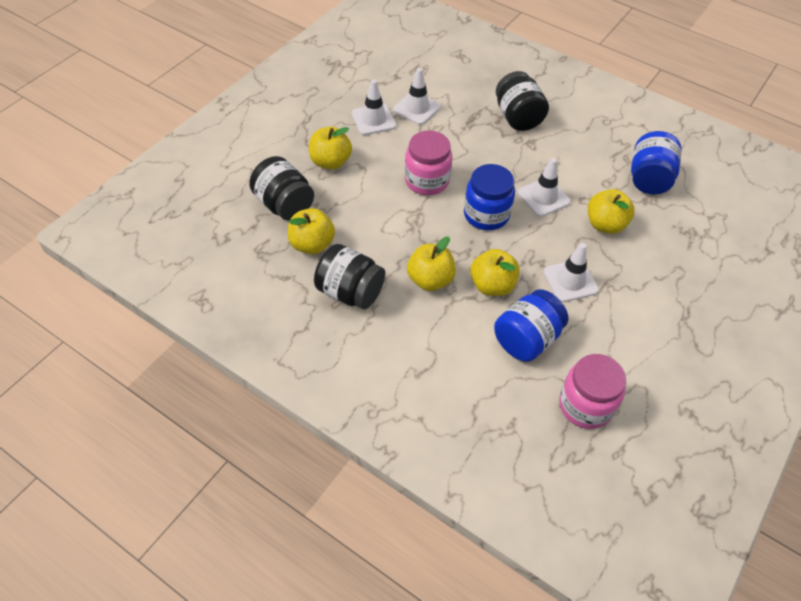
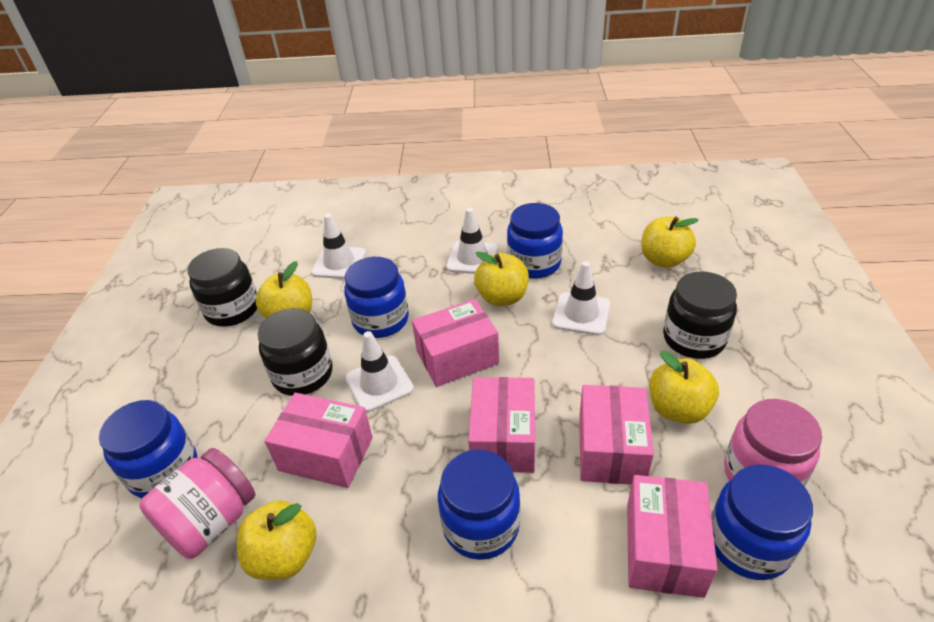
blue jar: 3 -> 5
pink box: 0 -> 5

